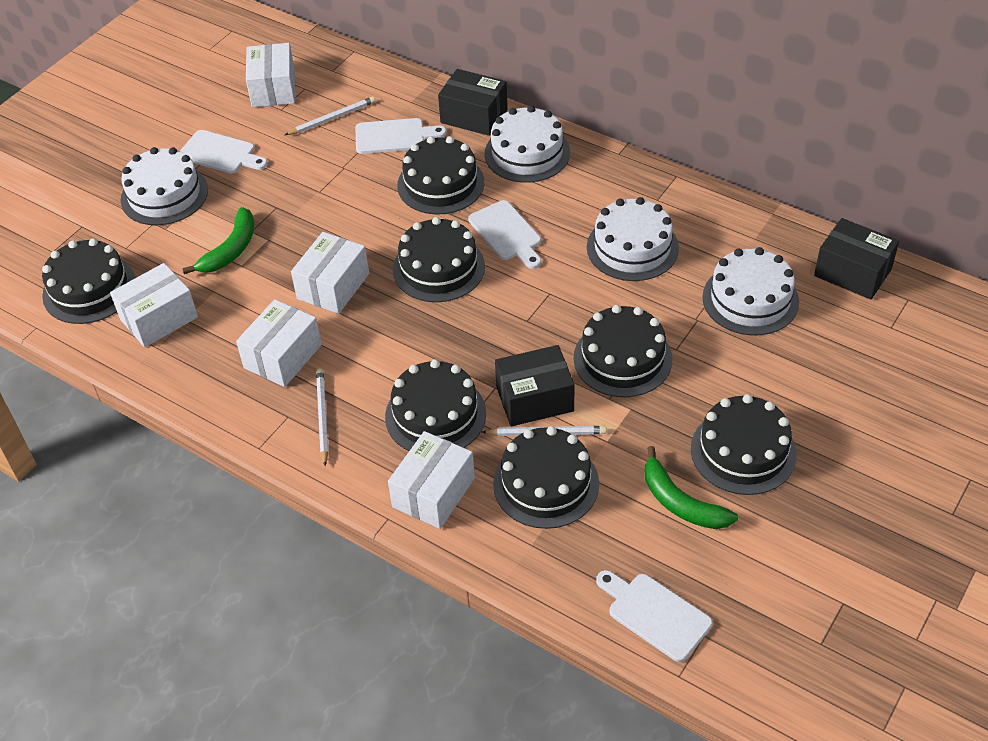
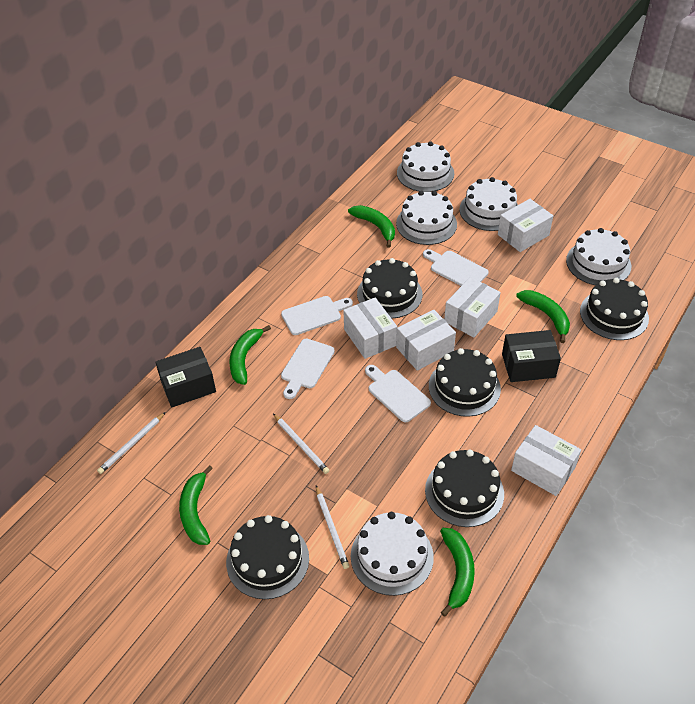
black box: 3 -> 2
black cake: 7 -> 5
green banana: 2 -> 5
white cake: 4 -> 5

